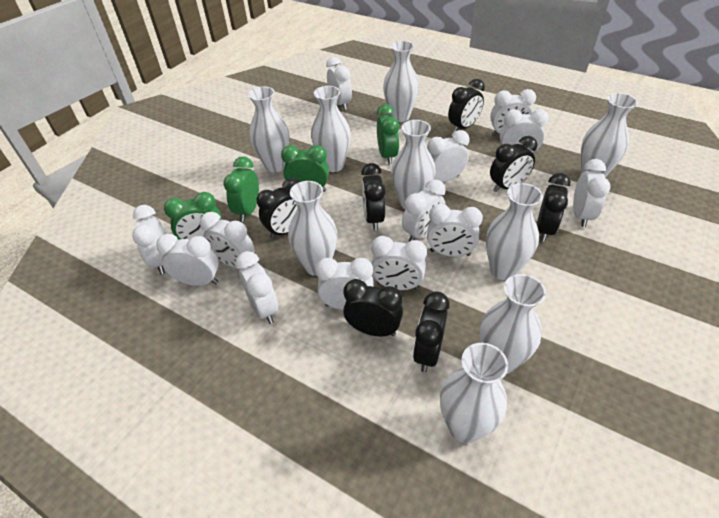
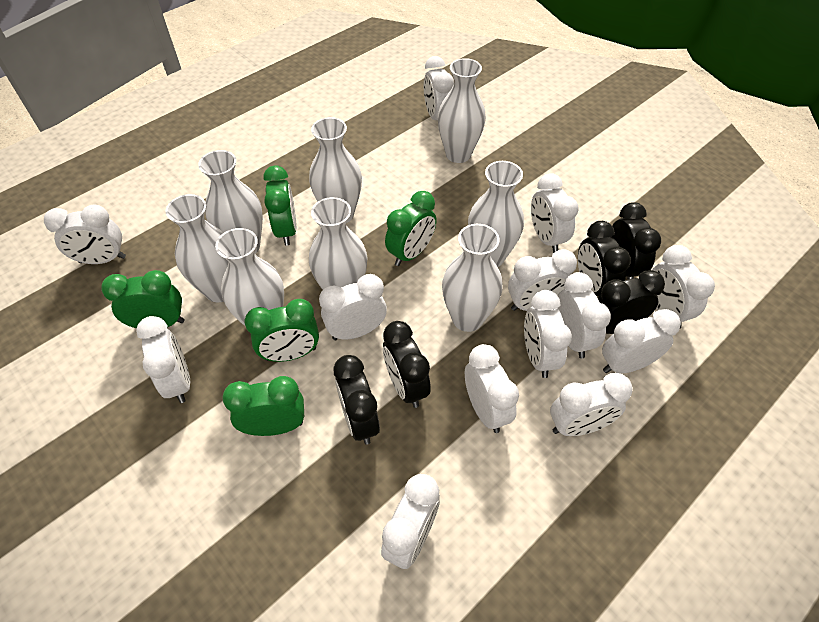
black clock: 7 -> 5
green clock: 4 -> 5
white vase: 9 -> 8

